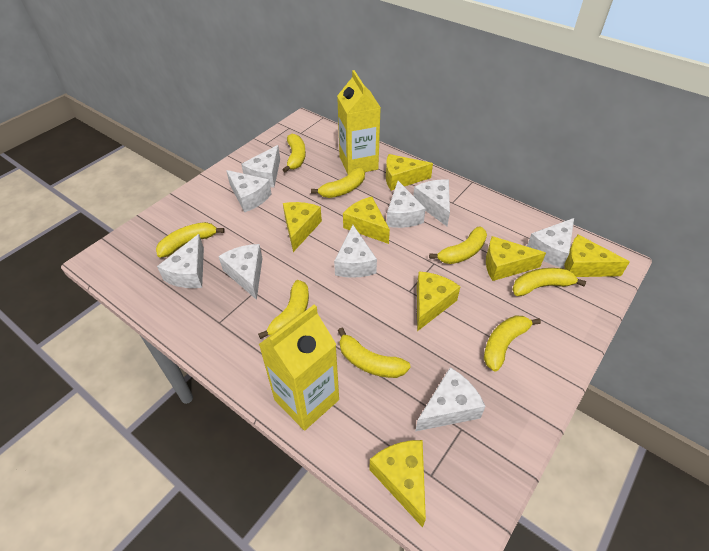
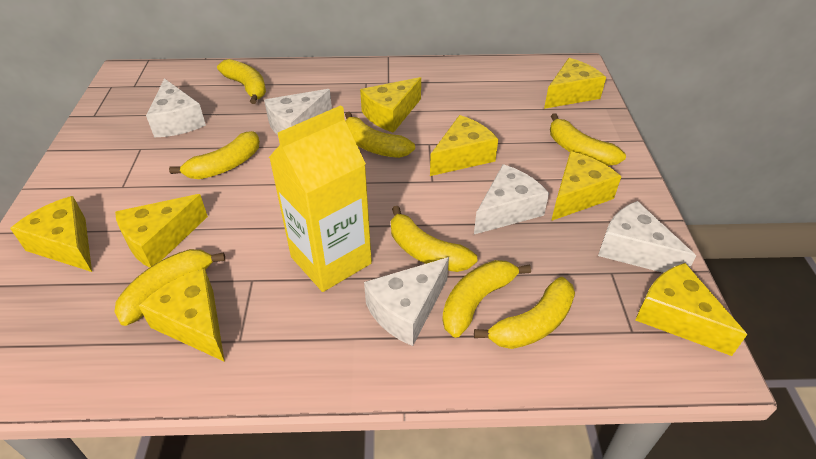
white cheese: 9 -> 5
yellow carton: 2 -> 1
yellow cheese: 7 -> 8

